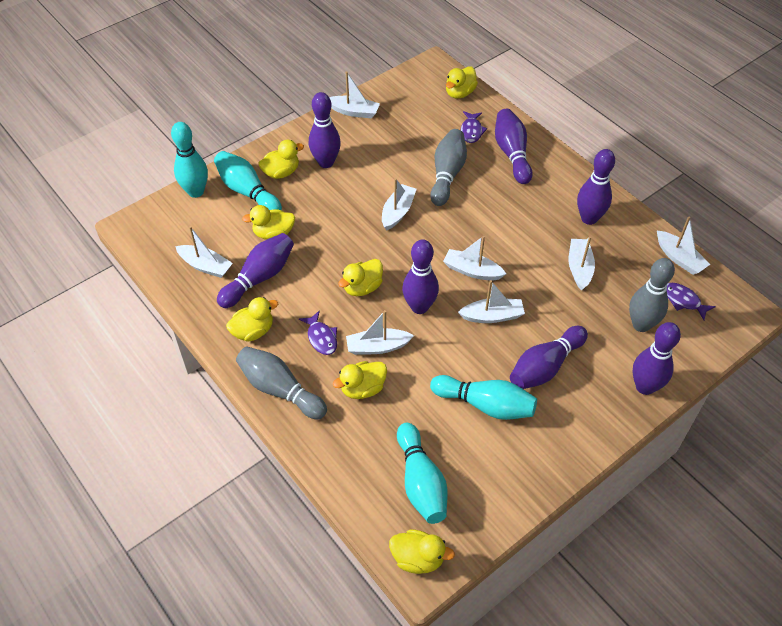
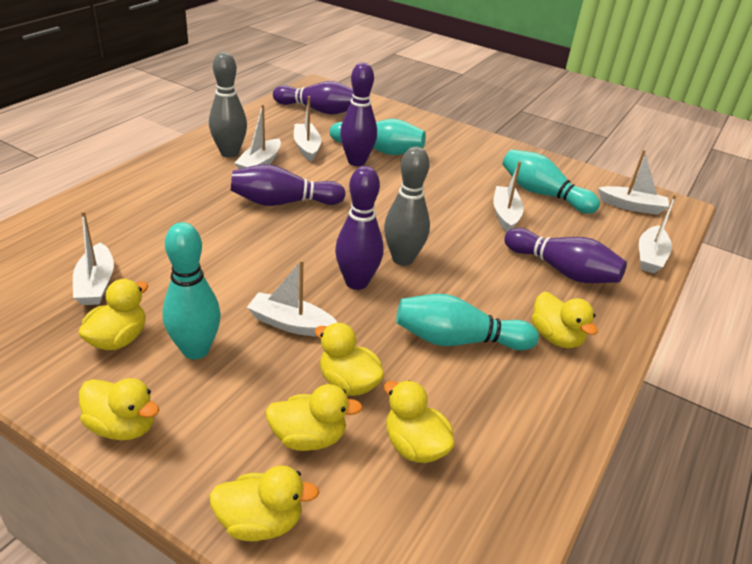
grey bowling pin: 3 -> 2
purple bowling pin: 7 -> 5
purple fish: 3 -> 0
white boat: 8 -> 7

